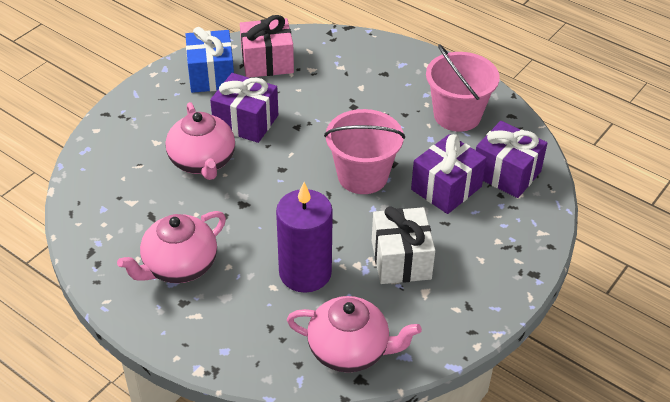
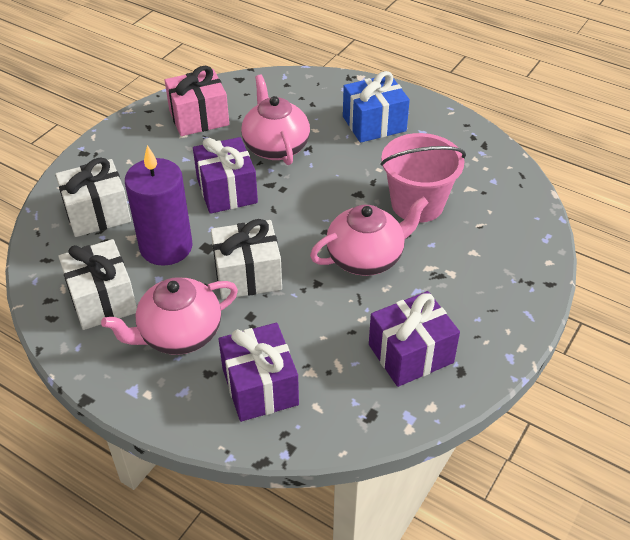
pink bucket: 2 -> 1
white gift: 1 -> 3

